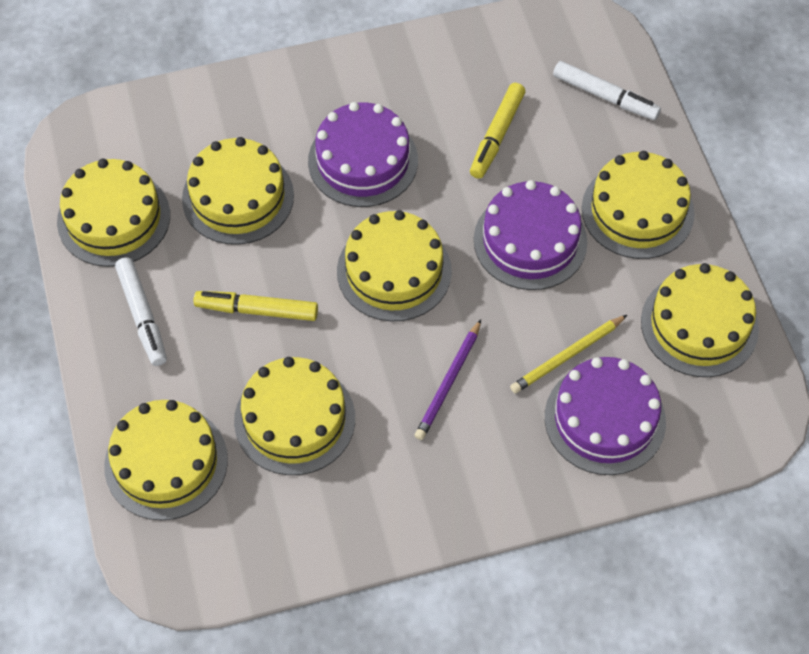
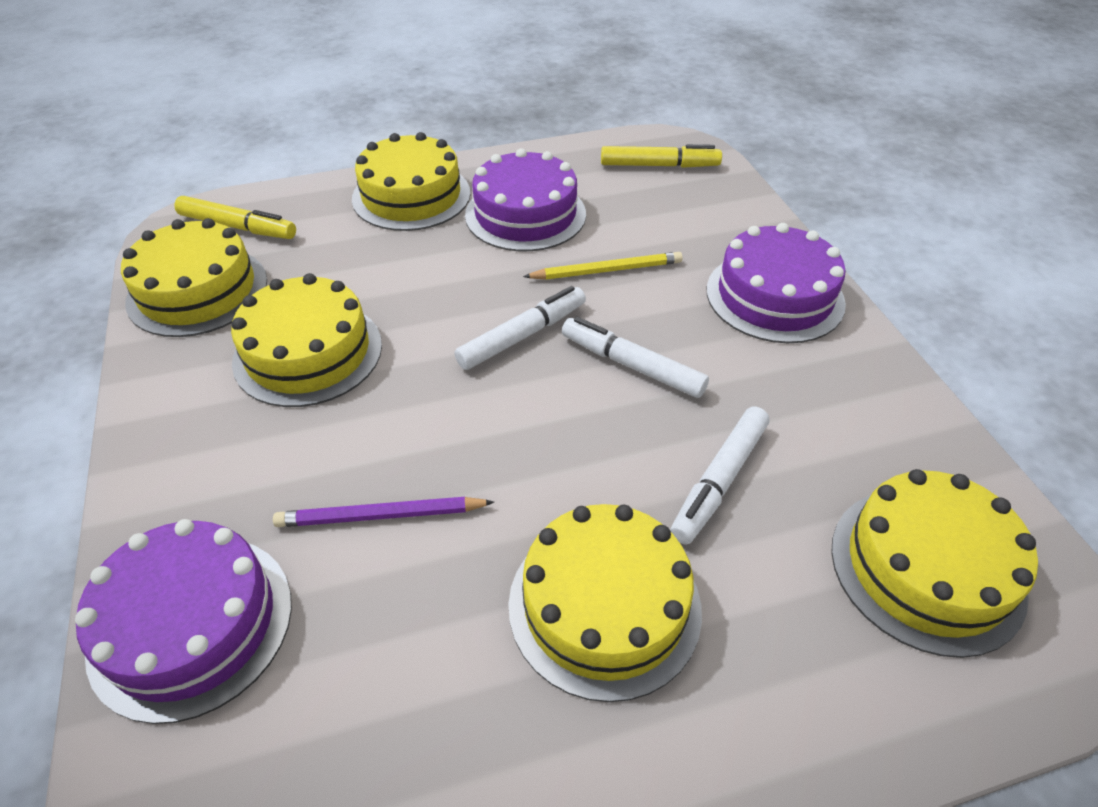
white marker: 2 -> 3
yellow cake: 7 -> 5

